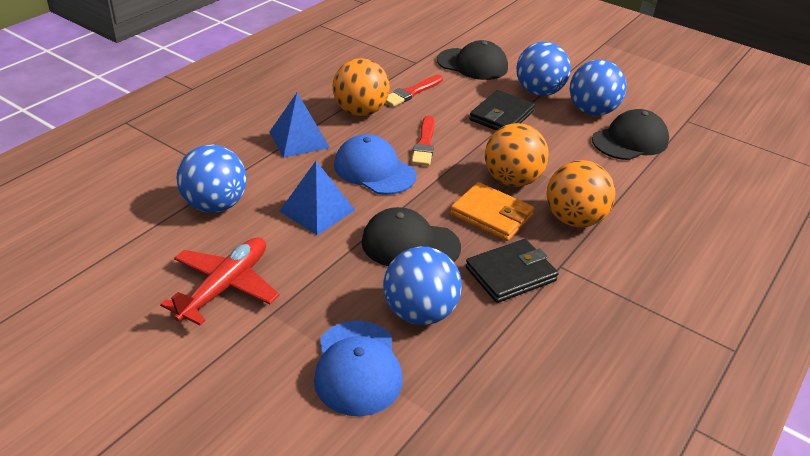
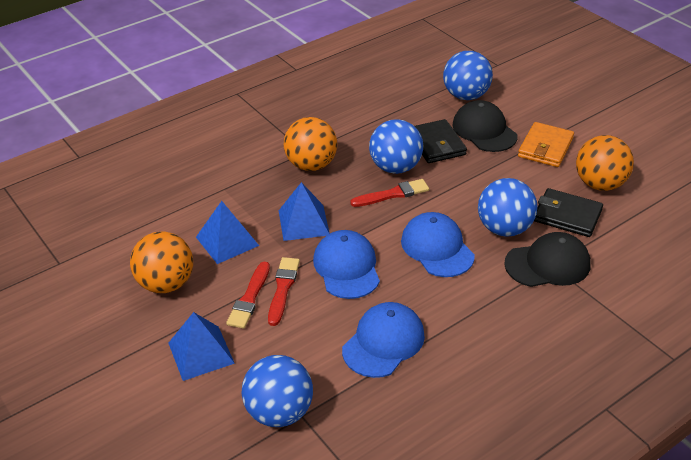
black cap: 3 -> 2
blue cap: 2 -> 3
blue pyramid: 2 -> 3
red brush: 2 -> 3
red plane: 1 -> 0

